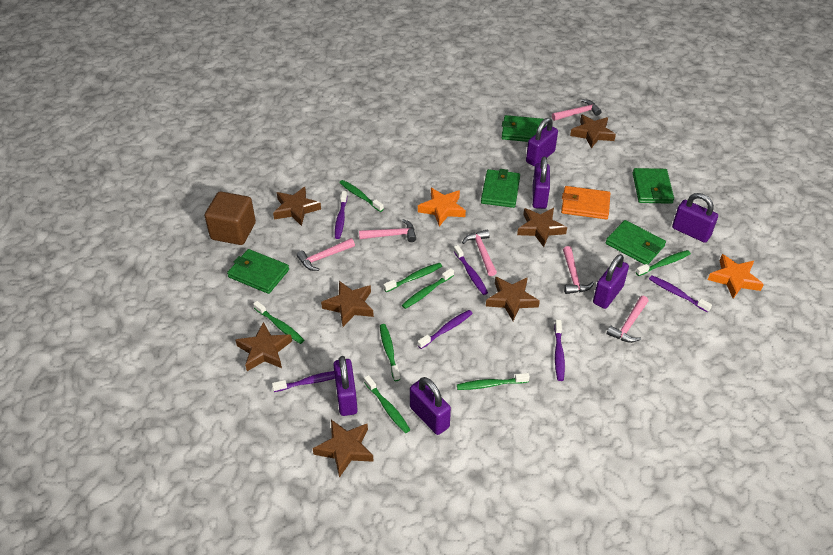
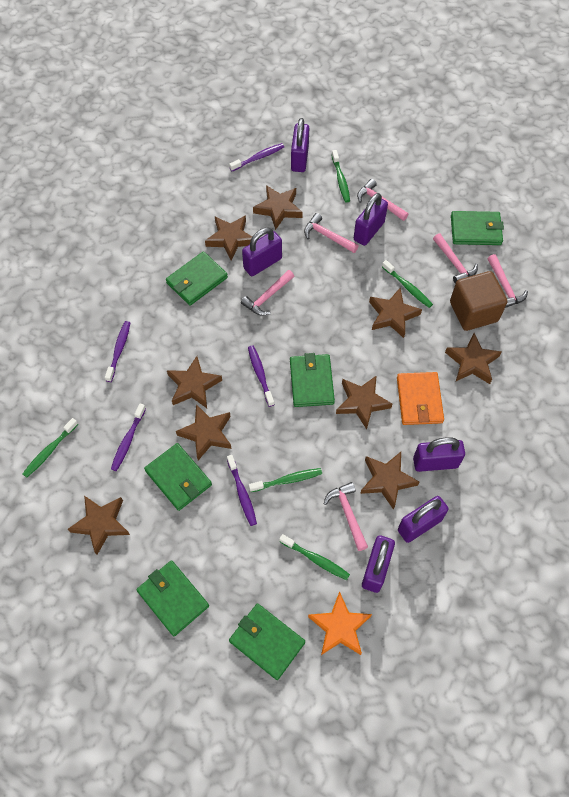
brown star: 7 -> 9
green toothbrush: 8 -> 5
green wallet: 5 -> 6
orange star: 2 -> 1
purple toothbrush: 6 -> 5

